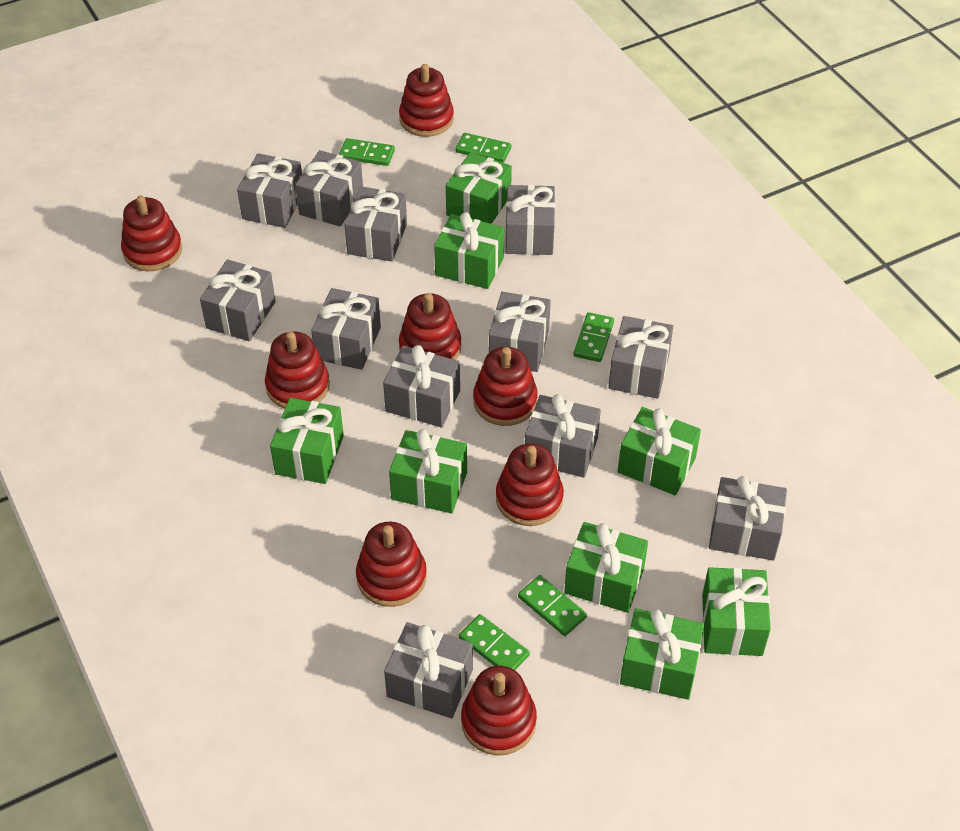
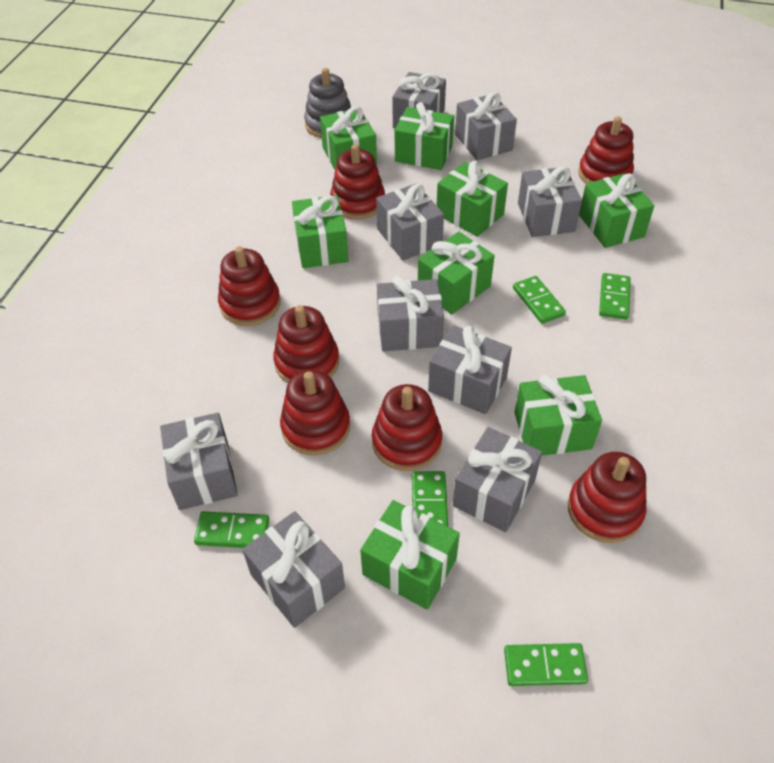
grey gift: 12 -> 9
grey stacking toy: 0 -> 1
red stacking toy: 8 -> 7

